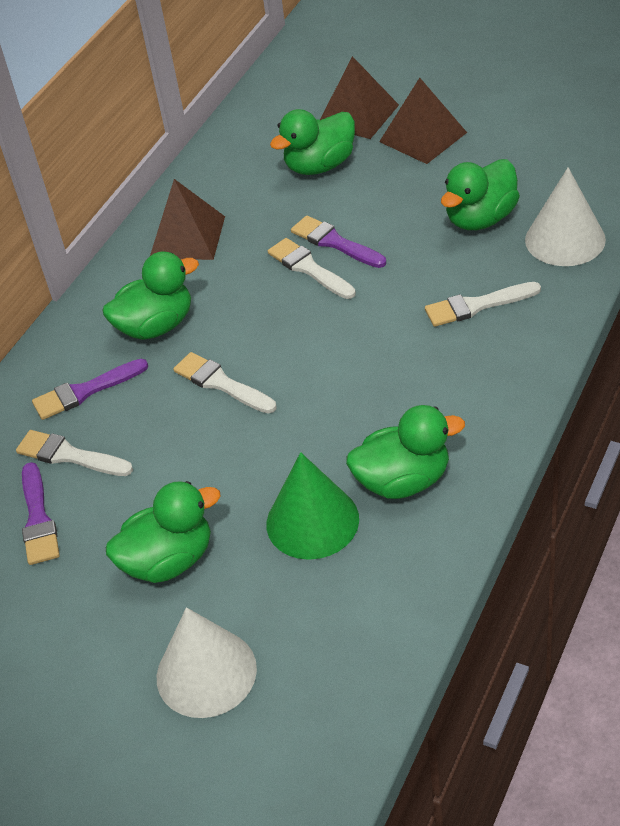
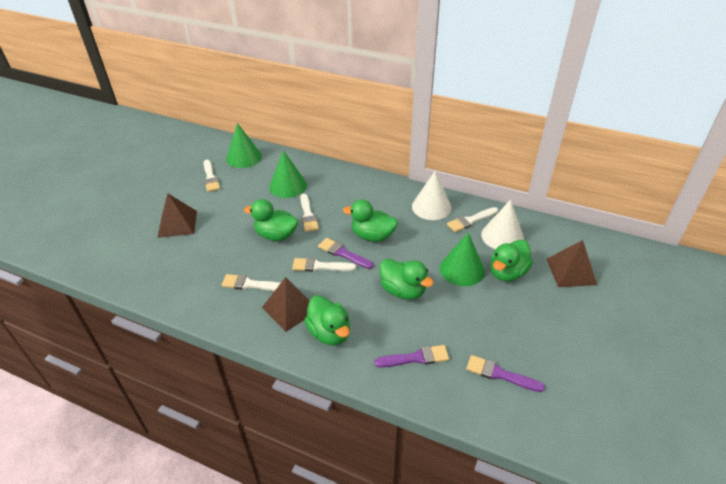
green cone: 1 -> 3
white brush: 4 -> 5

